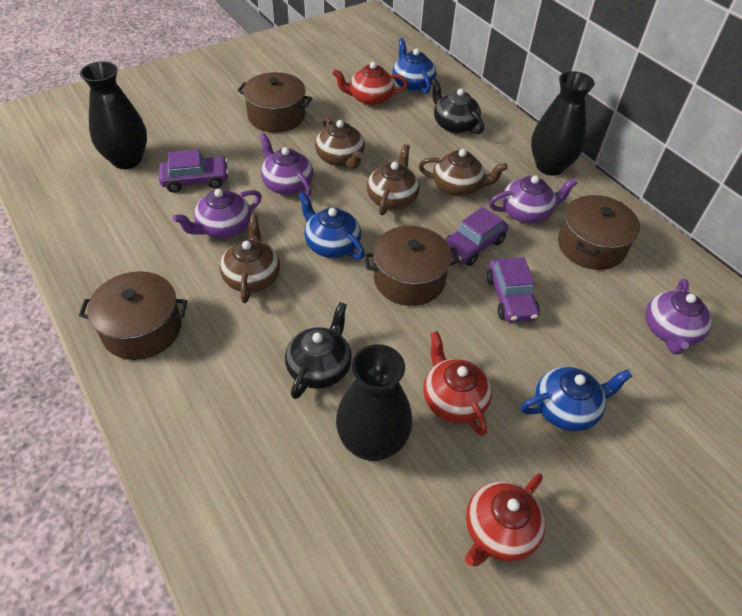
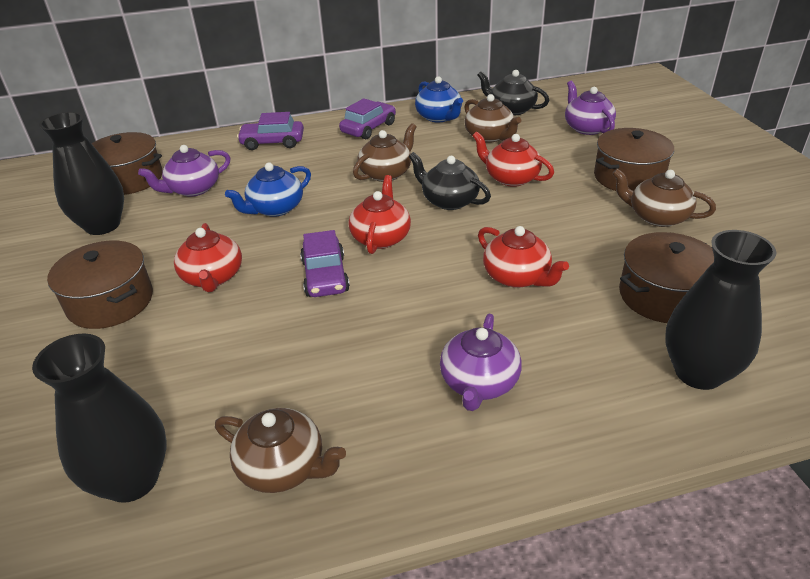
blue teapot: 3 -> 2
purple teapot: 4 -> 3
red teapot: 3 -> 4

